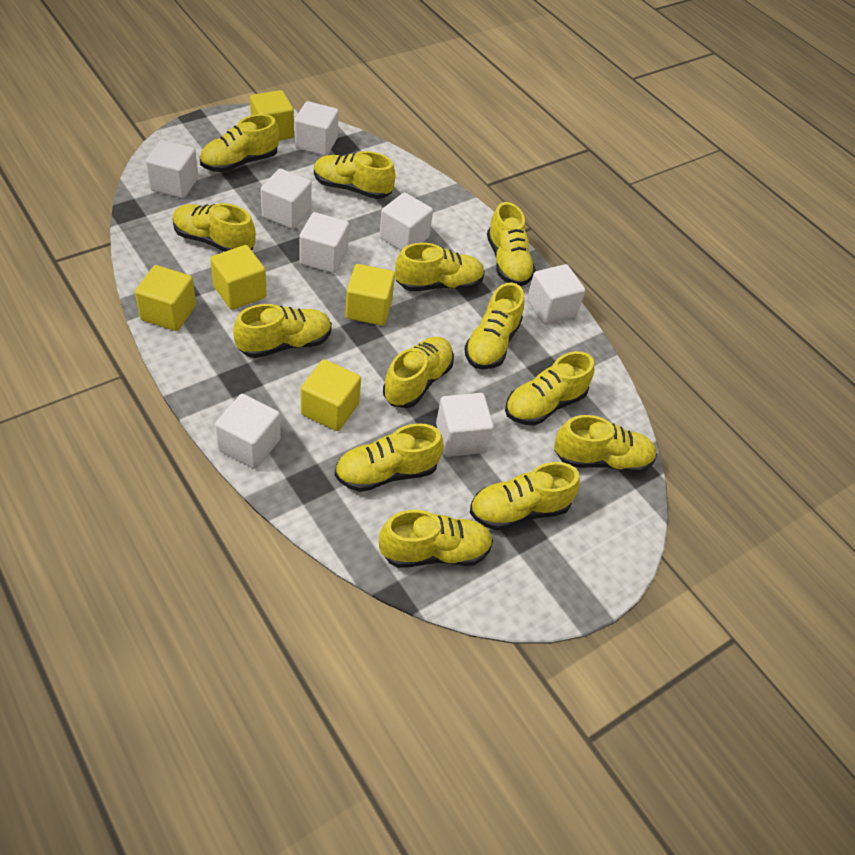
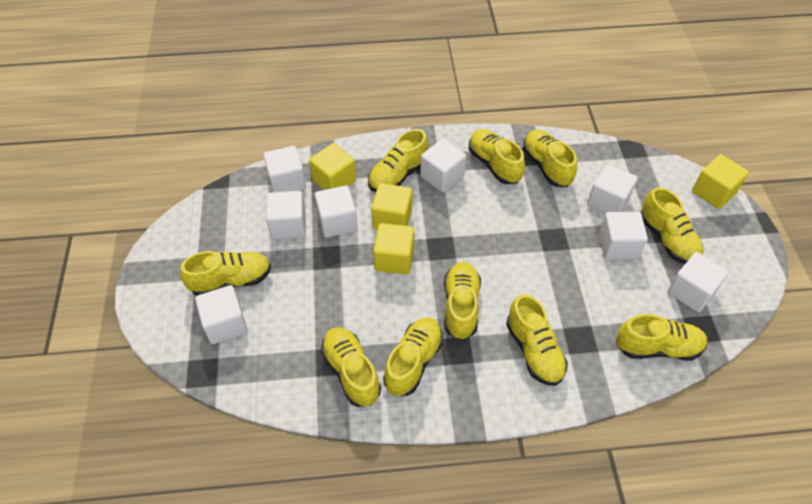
yellow cube: 5 -> 4
yellow shoe: 13 -> 10

